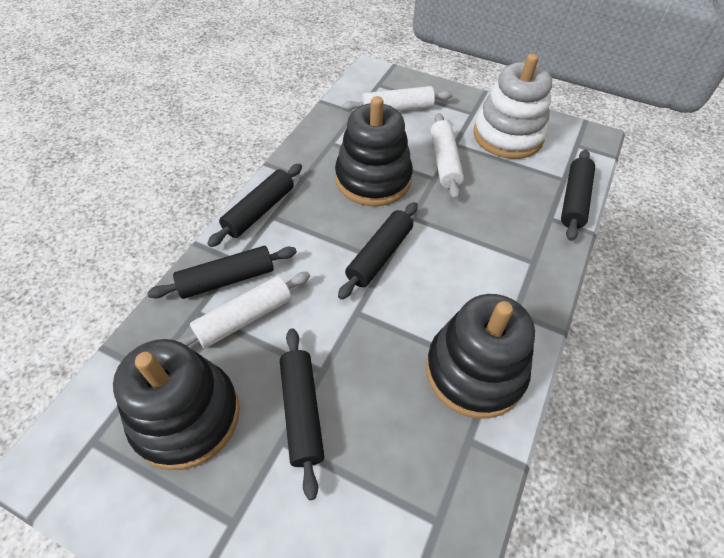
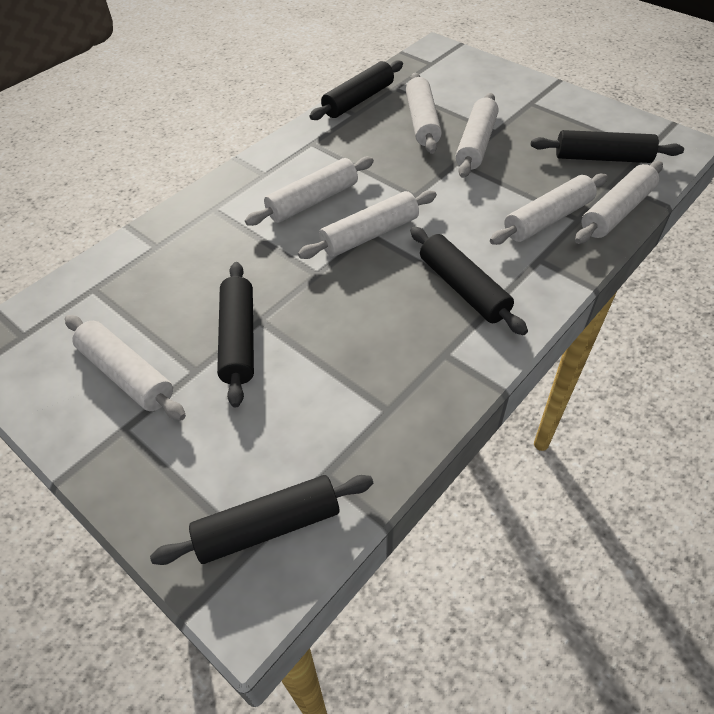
black stacking toy: 3 -> 0
white rolling pin: 3 -> 7
white stacking toy: 1 -> 0

